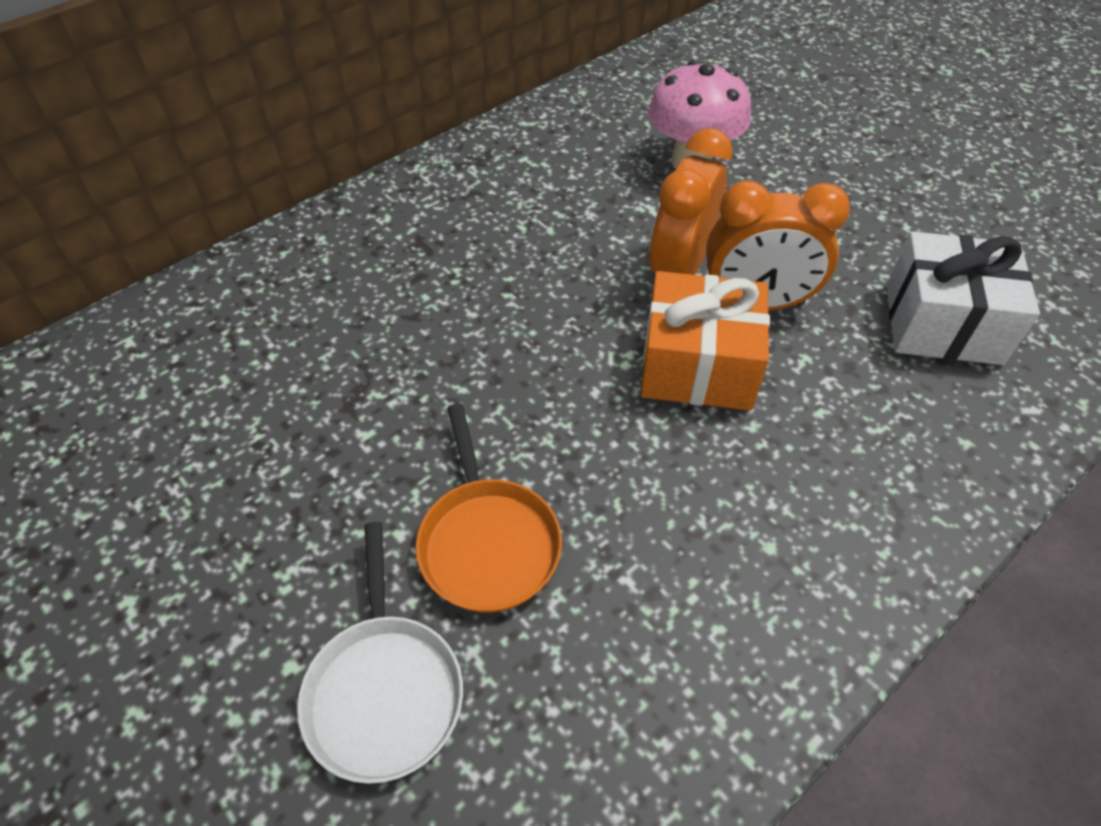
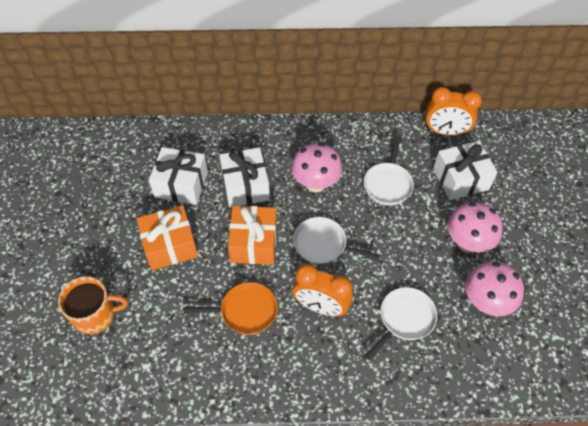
orange gift: 1 -> 2
orange mug: 0 -> 1
pink mushroom: 1 -> 3
white gift: 1 -> 3
white pan: 1 -> 3

